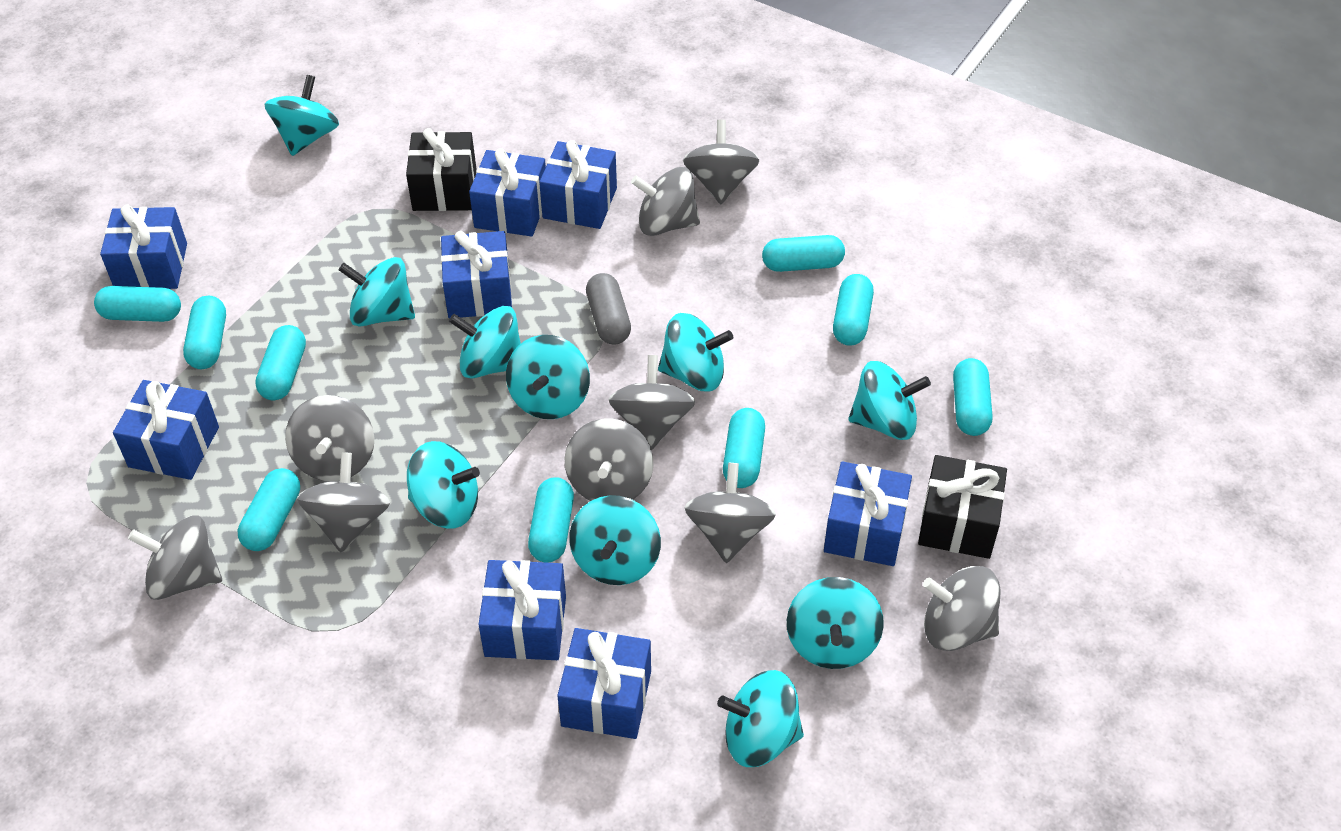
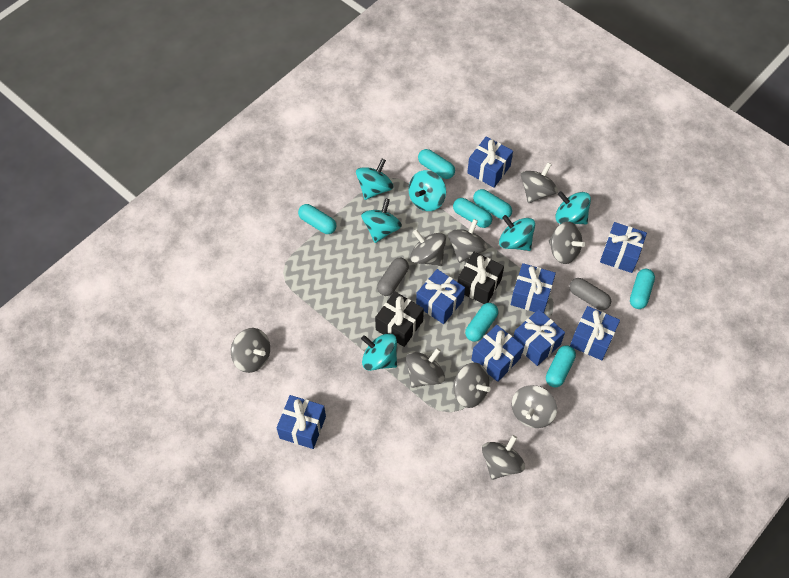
grey capsule: 1 -> 2
turquoise capsule: 9 -> 7
turquoise spinning top: 10 -> 6

